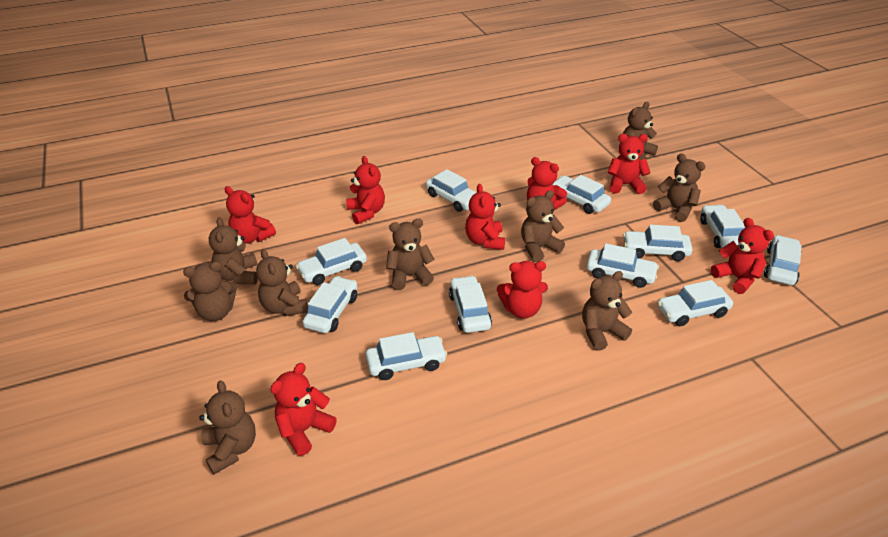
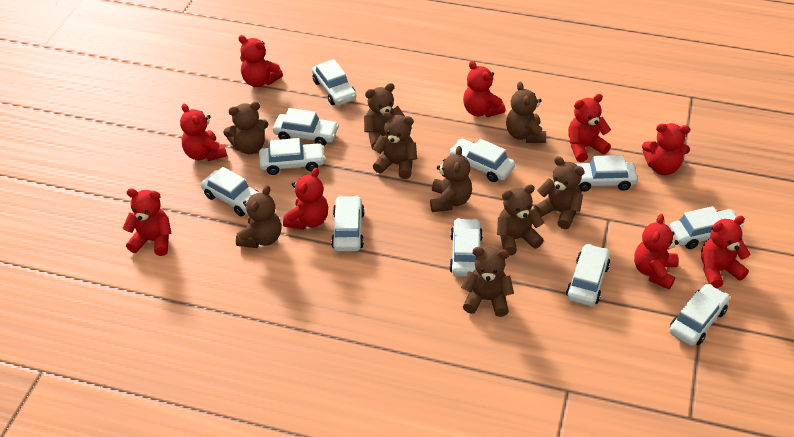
red teddy bear: 8 -> 9

